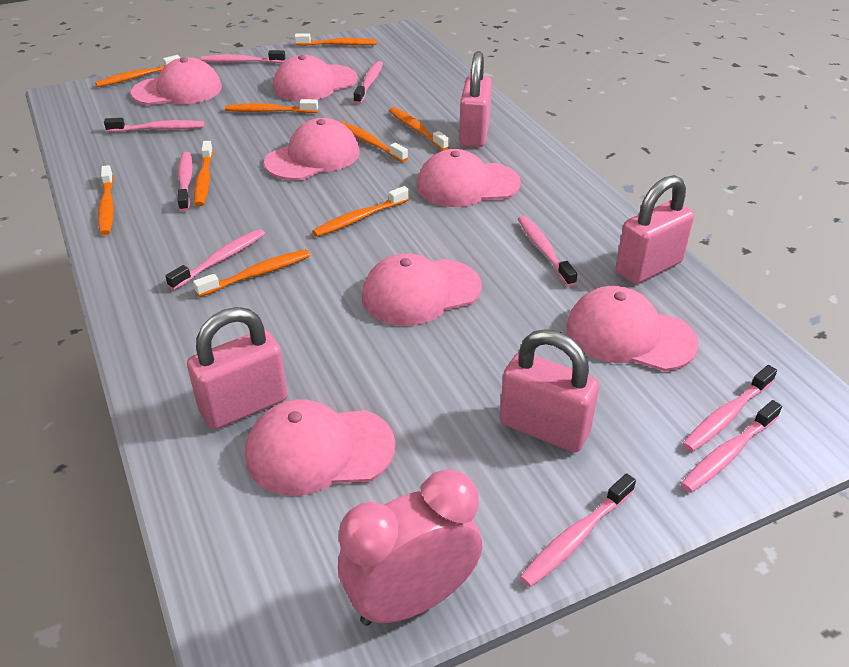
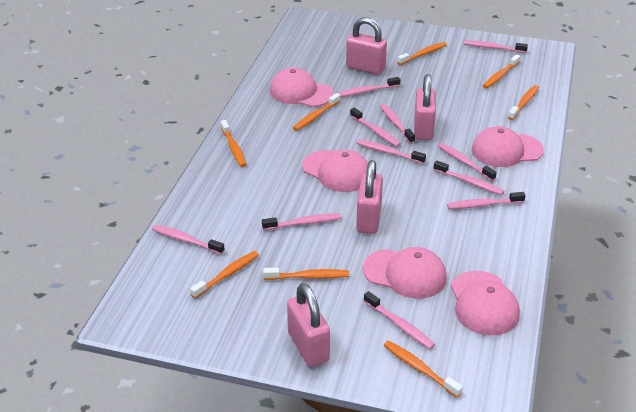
orange toothbrush: 9 -> 8
pink cap: 7 -> 5
pink clock: 1 -> 0
pink toothbrush: 9 -> 11

